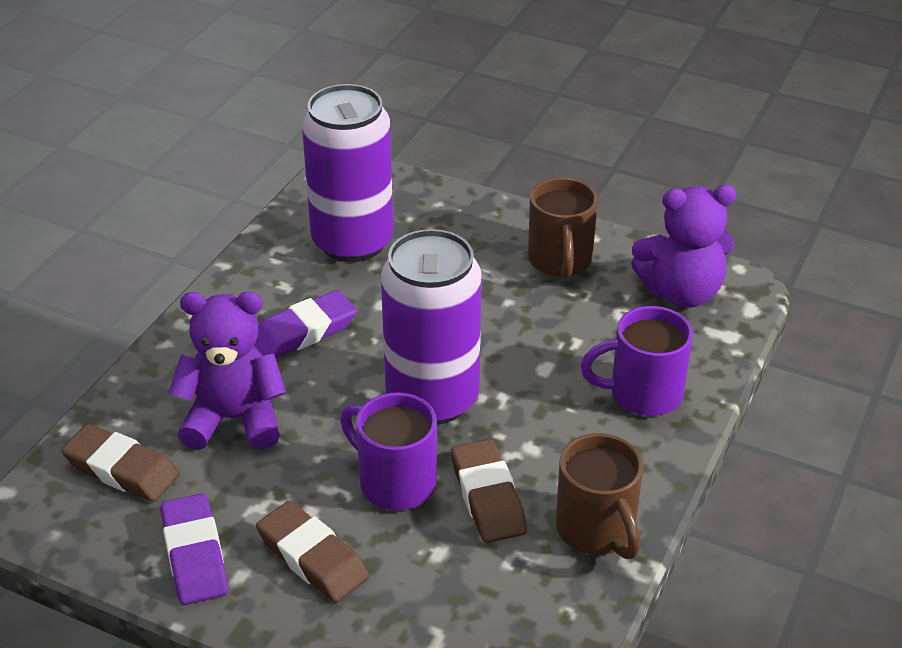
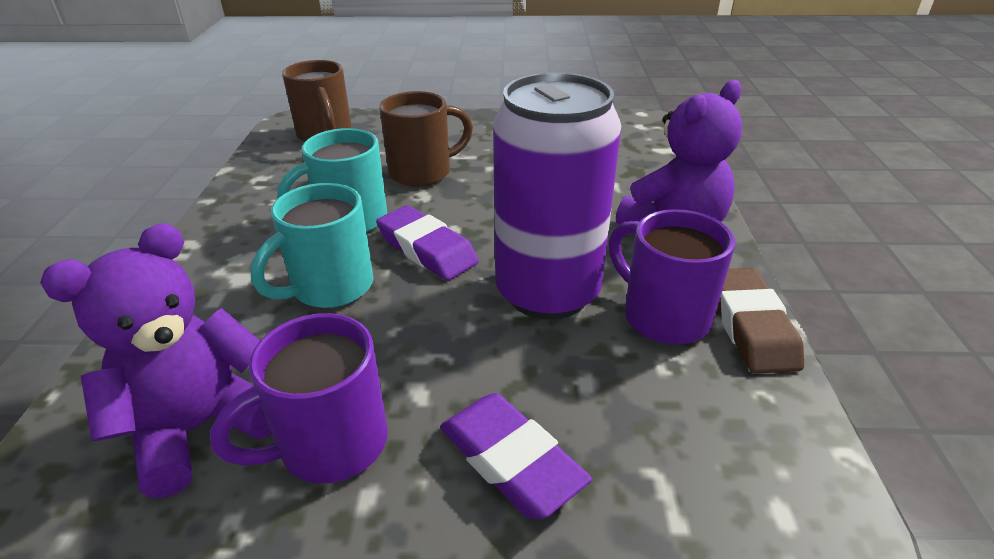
brown eraser: 3 -> 1
purple can: 2 -> 1
turquoise mug: 0 -> 2

